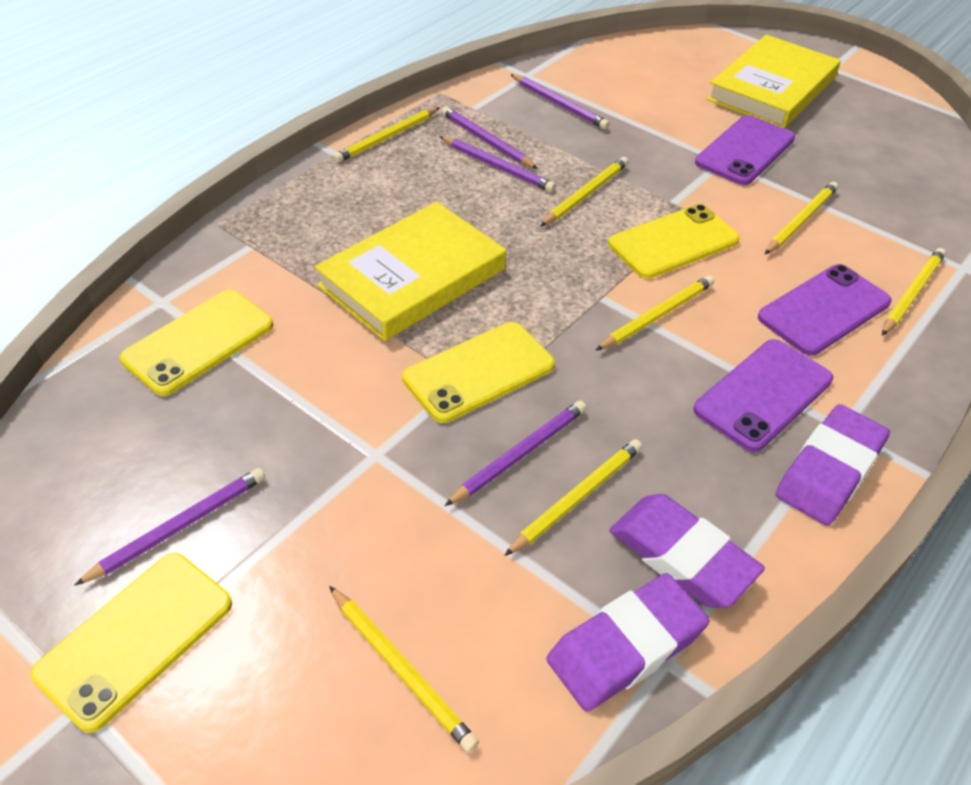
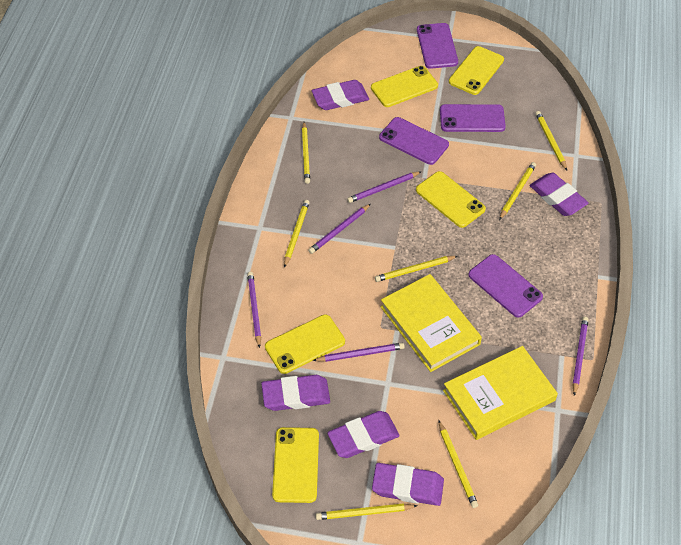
purple eraser: 3 -> 5
purple phone: 3 -> 4
yellow phone: 4 -> 5

